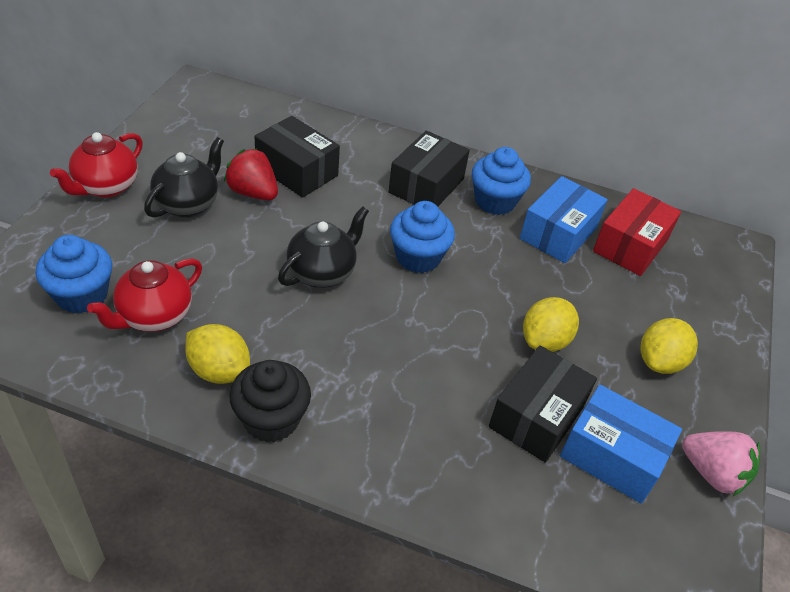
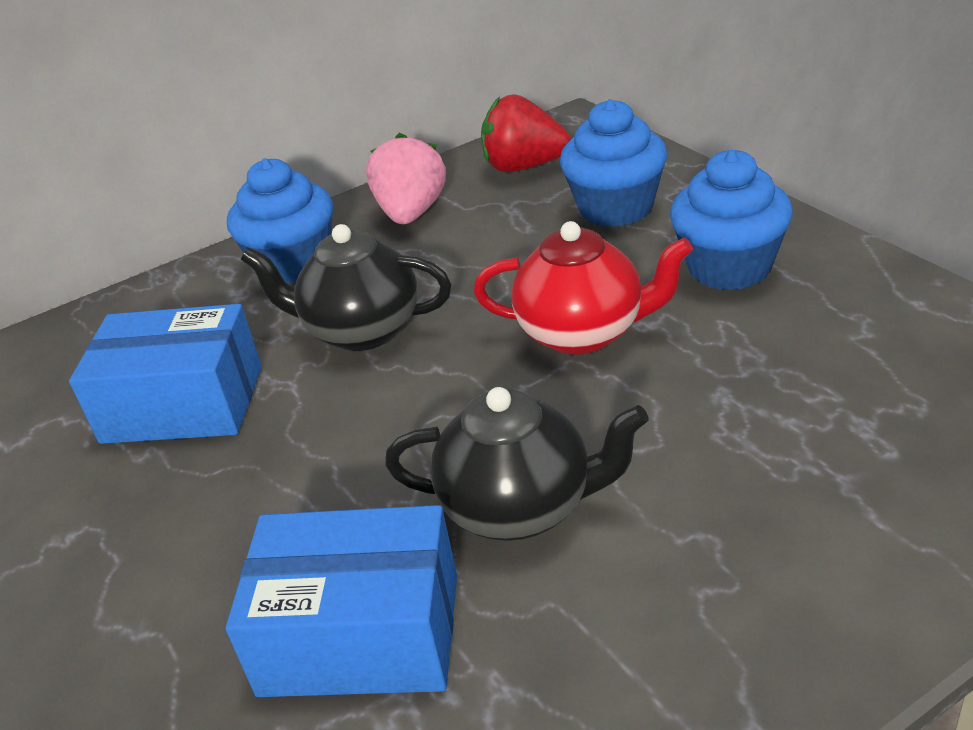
black box: 3 -> 0
black cupcake: 1 -> 0
red box: 1 -> 0
red teapot: 2 -> 1
yellow lemon: 3 -> 0

